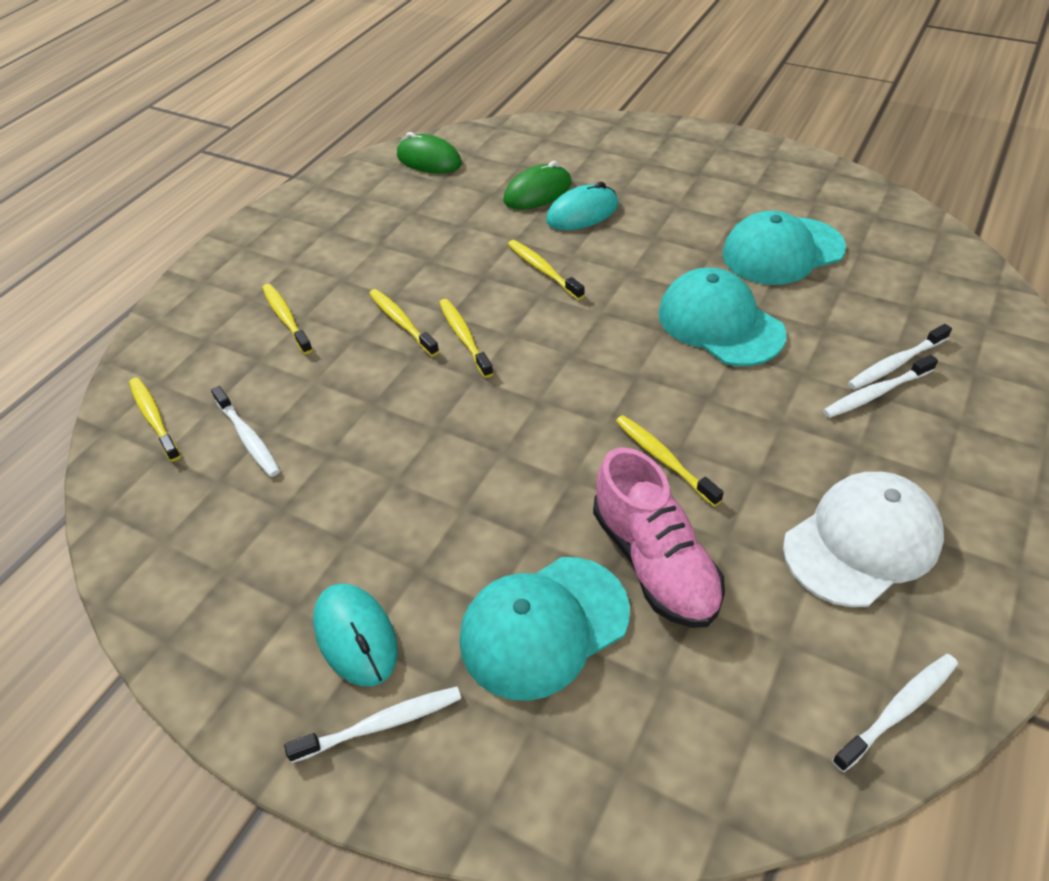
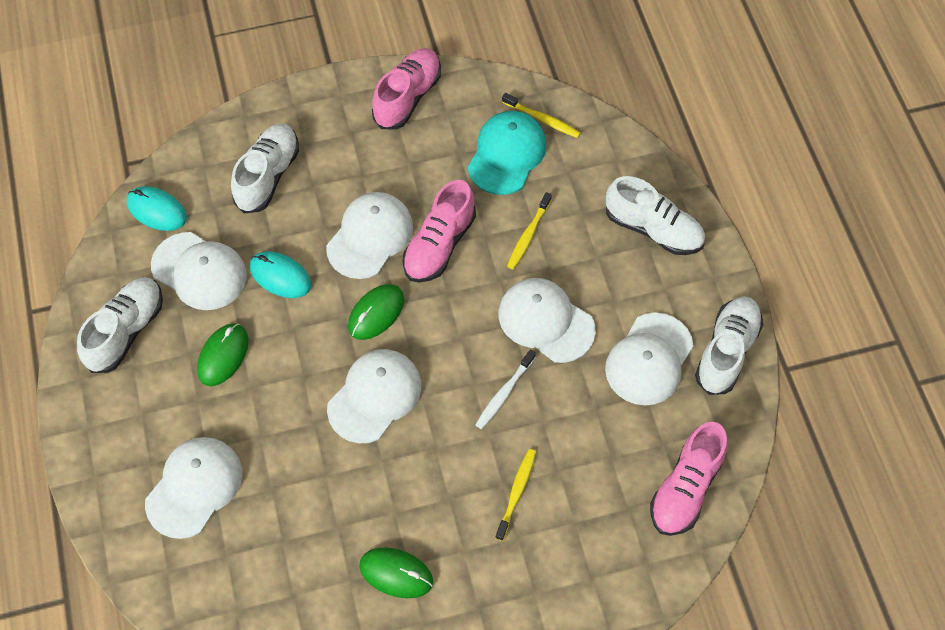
green mouse: 2 -> 3
pink shoe: 1 -> 3
turquoise cap: 3 -> 1
white cap: 1 -> 6
white shoe: 0 -> 4
white toothbrush: 5 -> 1
yellow toothbrush: 6 -> 3

